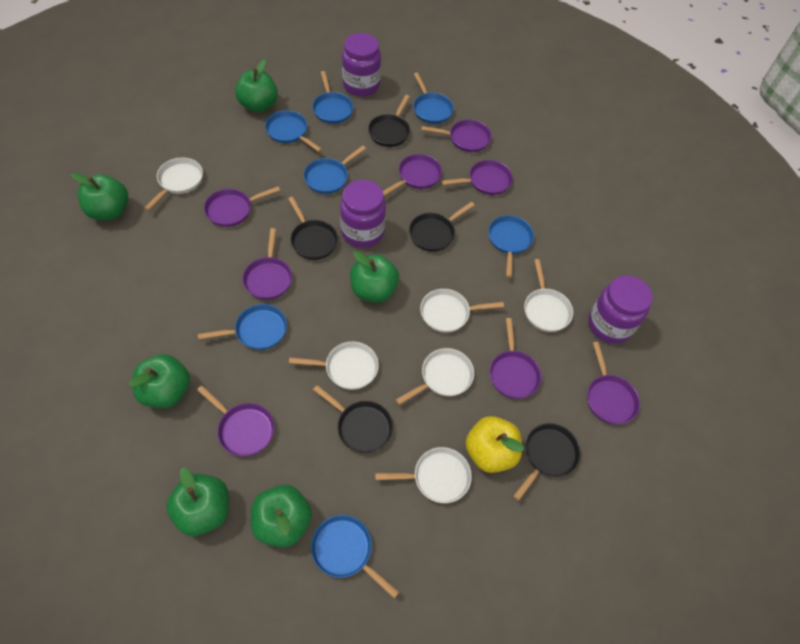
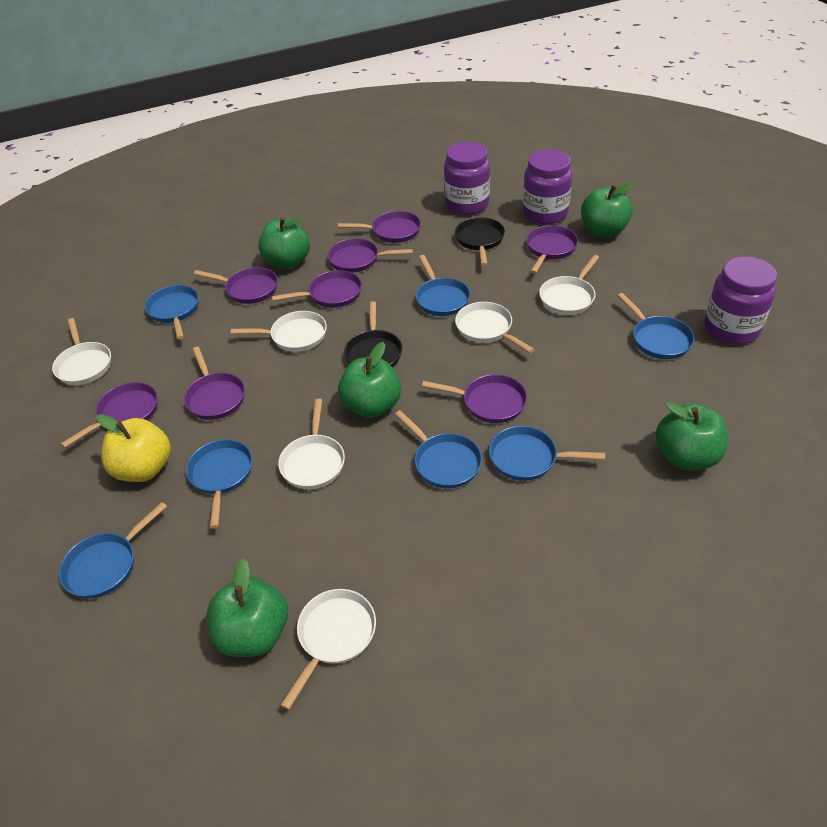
black pan: 5 -> 2
green apple: 6 -> 5

